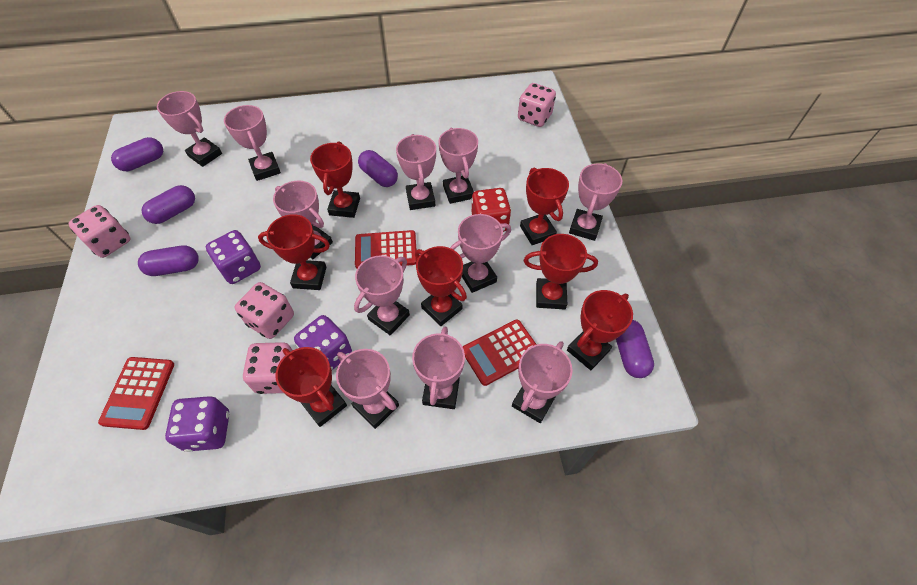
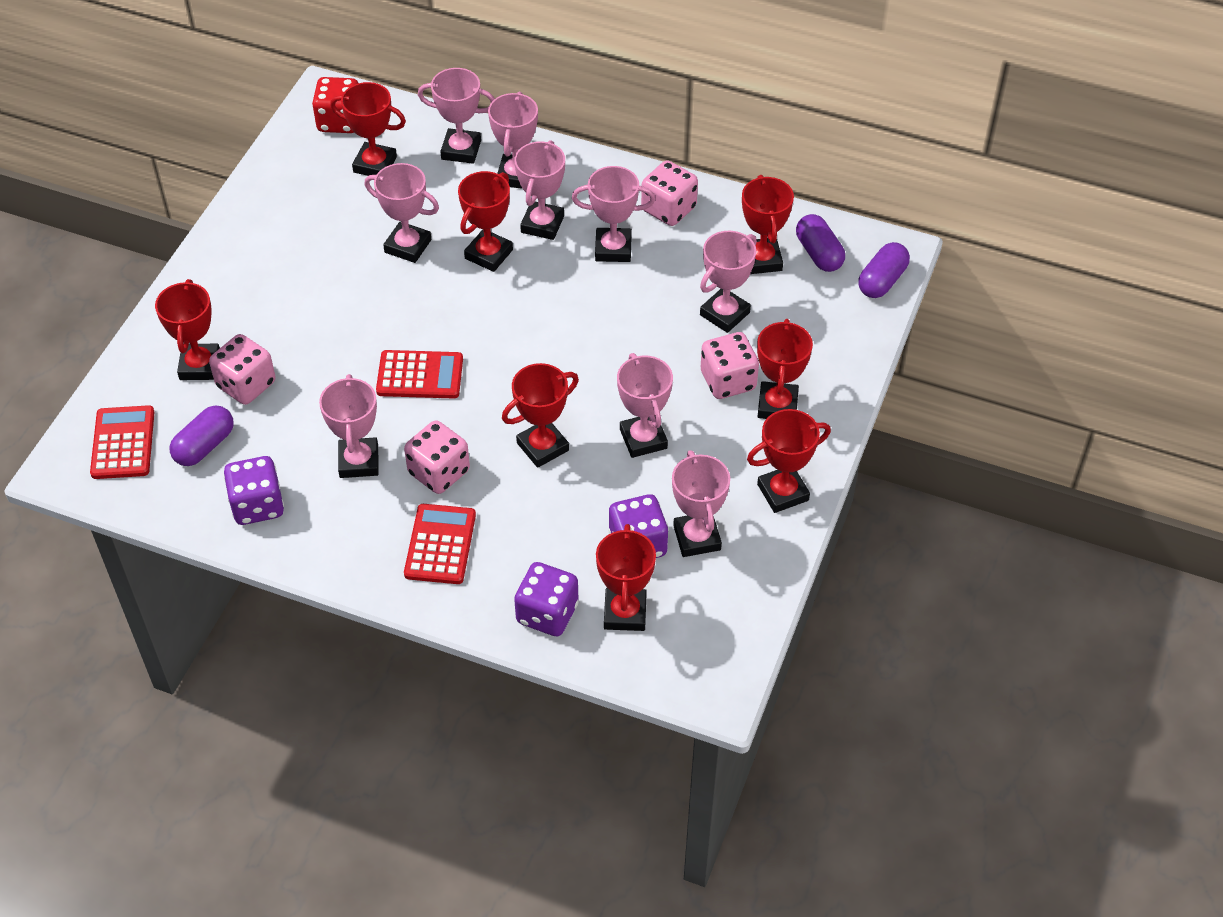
pink trophy: 11 -> 9
purple capsule: 5 -> 3
red trophy: 7 -> 8

